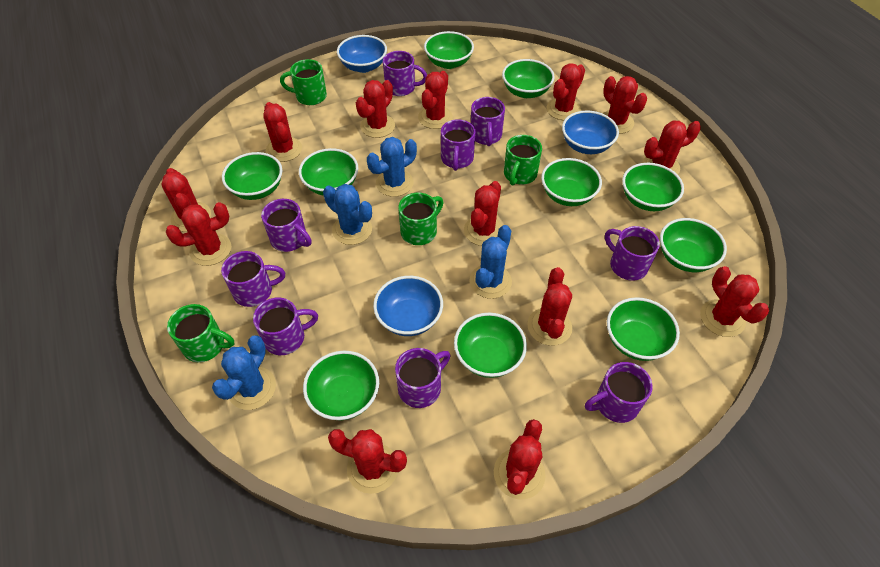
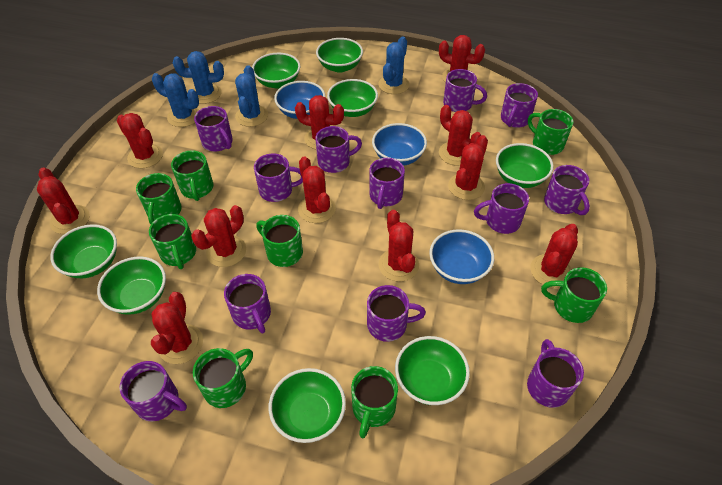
green bowl: 10 -> 8
green mug: 4 -> 8
purple mug: 9 -> 12
red cactus: 13 -> 11

